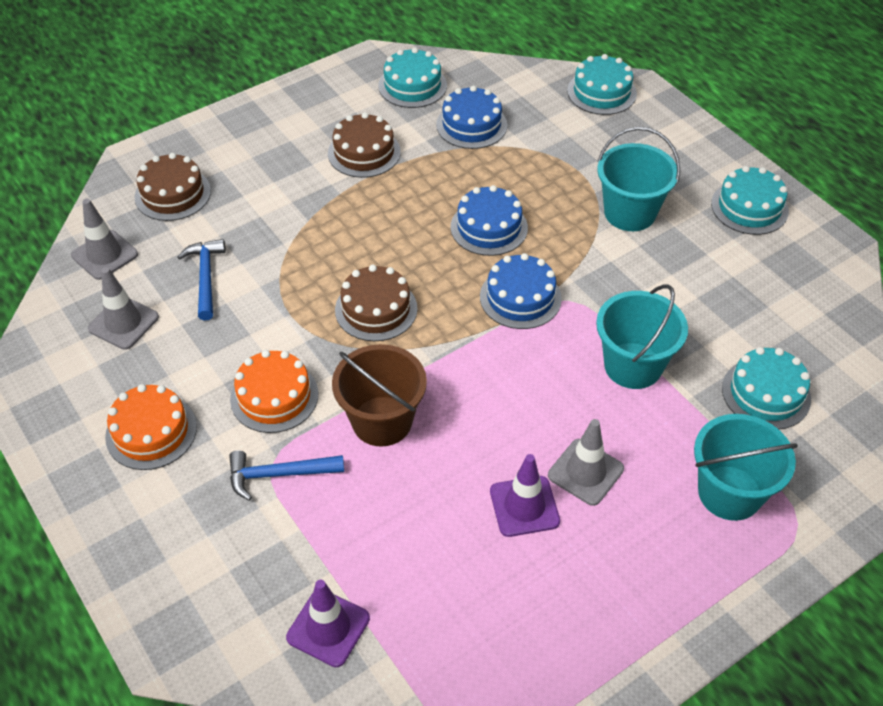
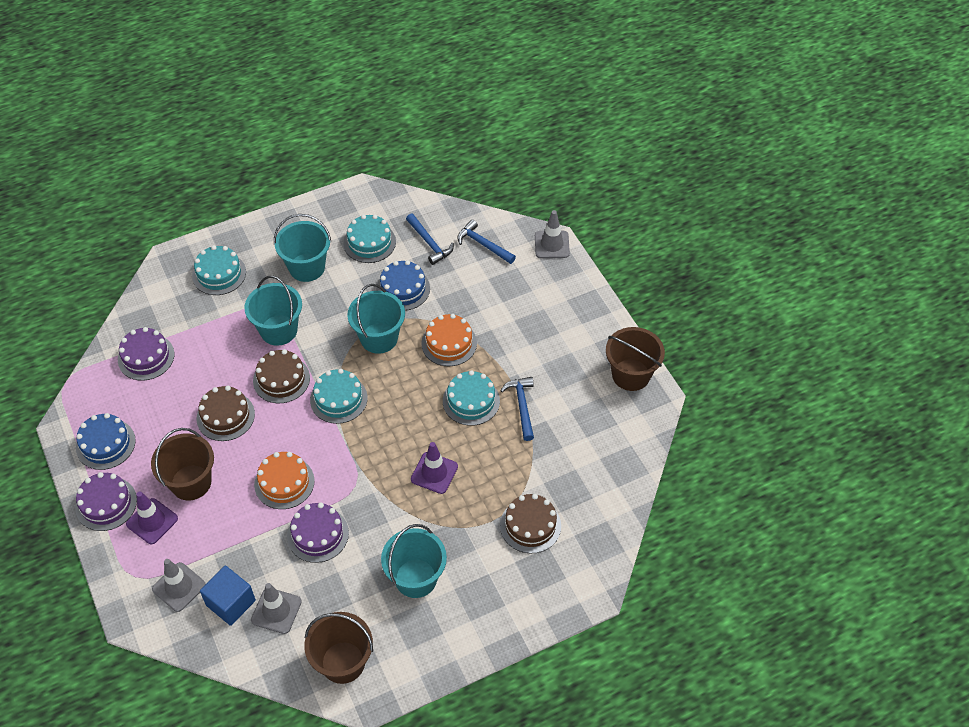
blue cake: 3 -> 2
blue cube: 0 -> 1
blue hammer: 2 -> 3
brown bucket: 1 -> 3
purple cake: 0 -> 3
turquoise bucket: 3 -> 4

